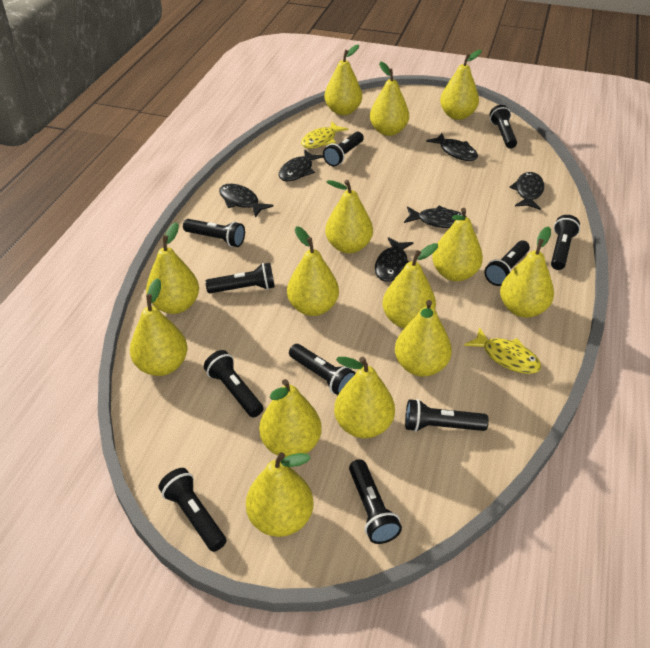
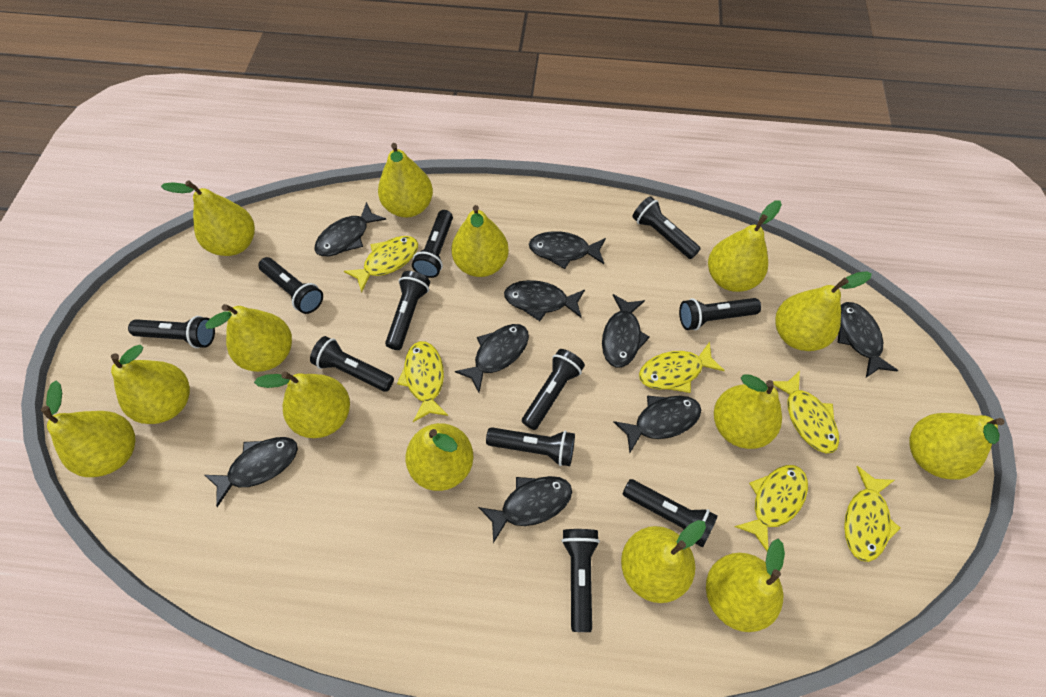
black fish: 6 -> 9
yellow fish: 2 -> 6

